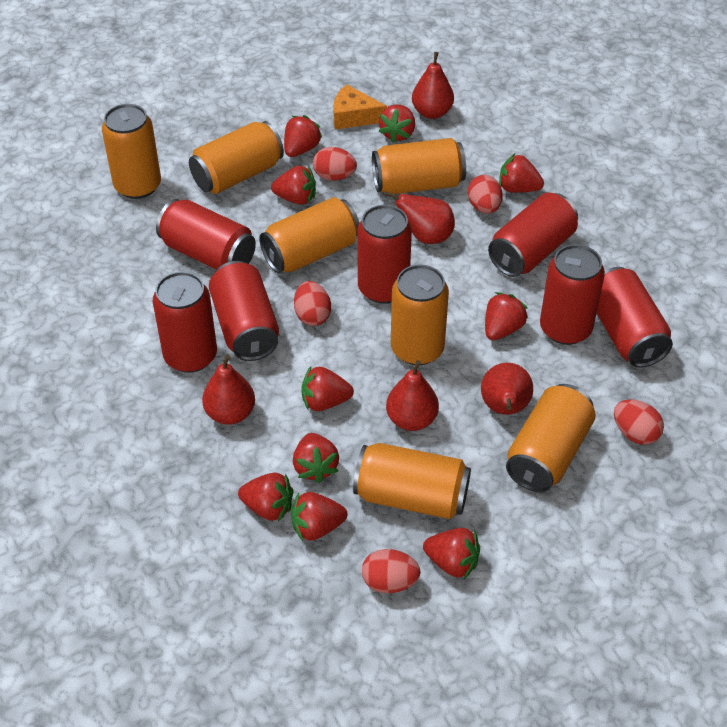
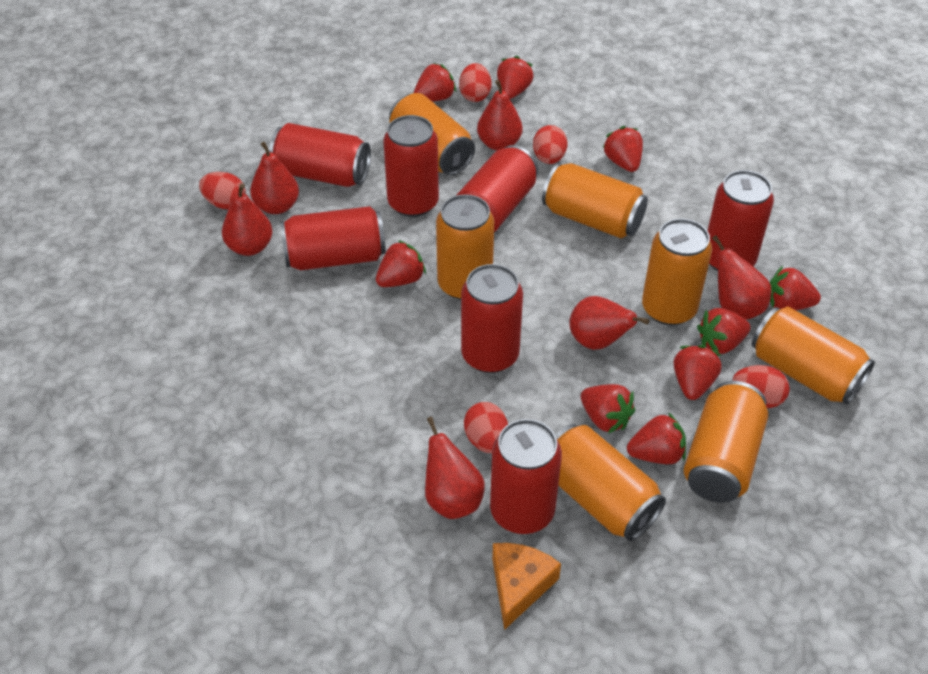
red pear: 5 -> 6
red strawberry: 10 -> 9

